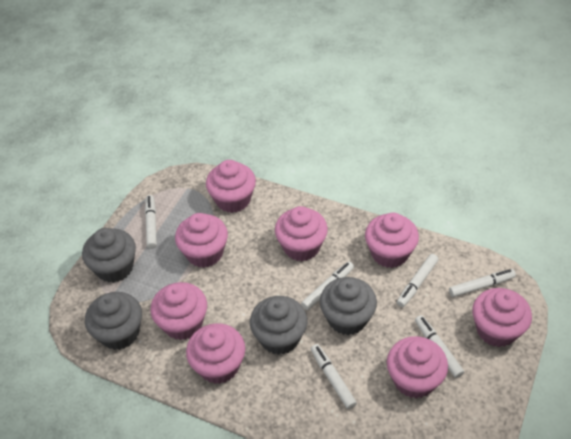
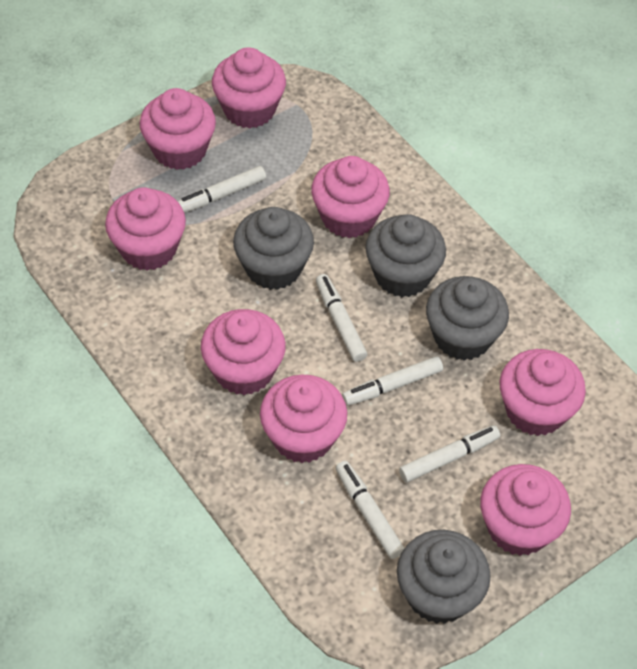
white marker: 6 -> 5

